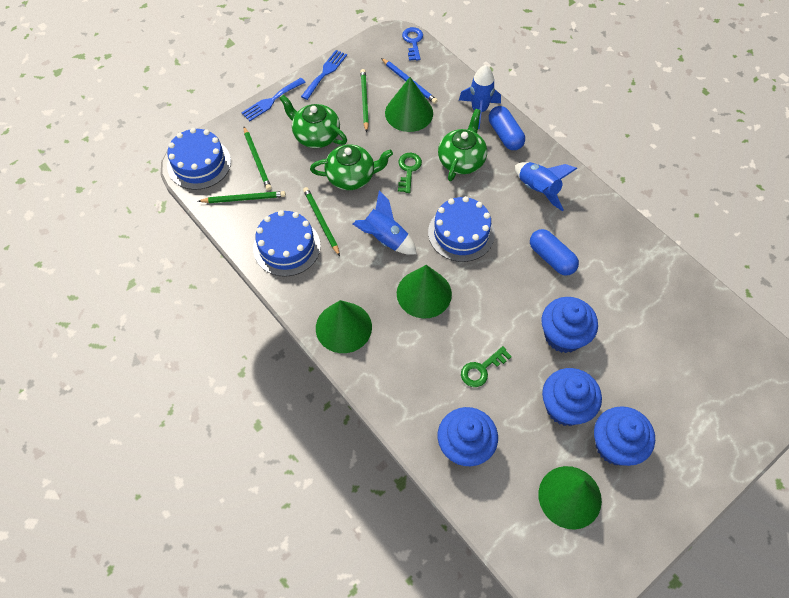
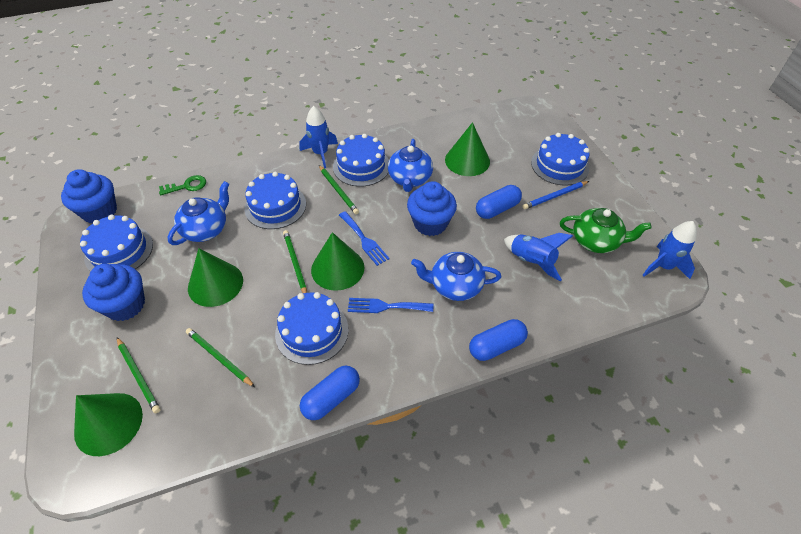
blue cake: 3 -> 5
blue capsule: 2 -> 3
blue cupcake: 4 -> 3
blue key: 1 -> 0
blue teapot: 0 -> 3
green key: 2 -> 1
green teapot: 3 -> 1

